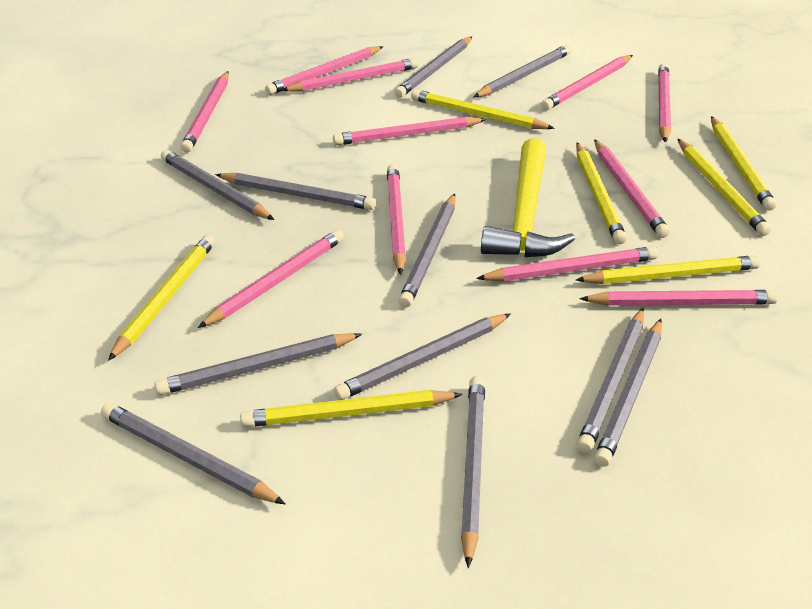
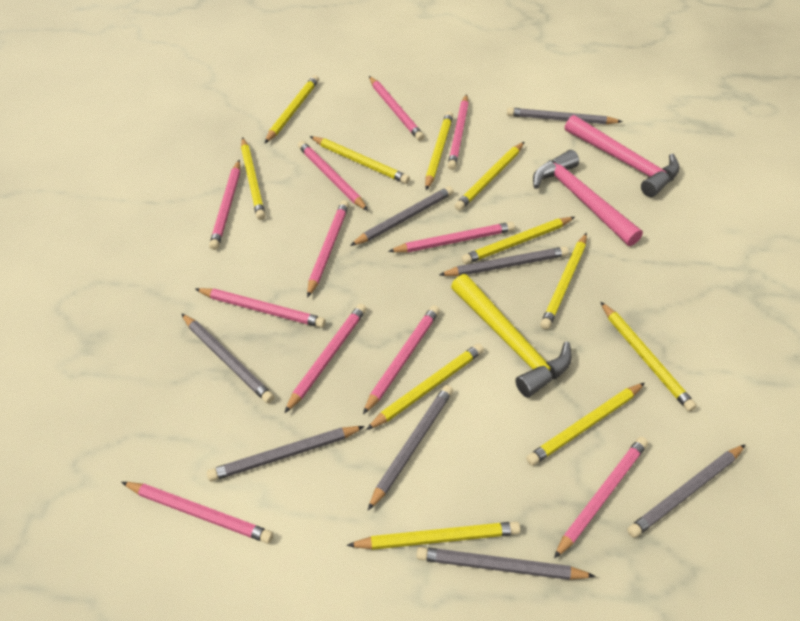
grey pencil: 11 -> 8
pink hammer: 0 -> 2
yellow pencil: 7 -> 11

